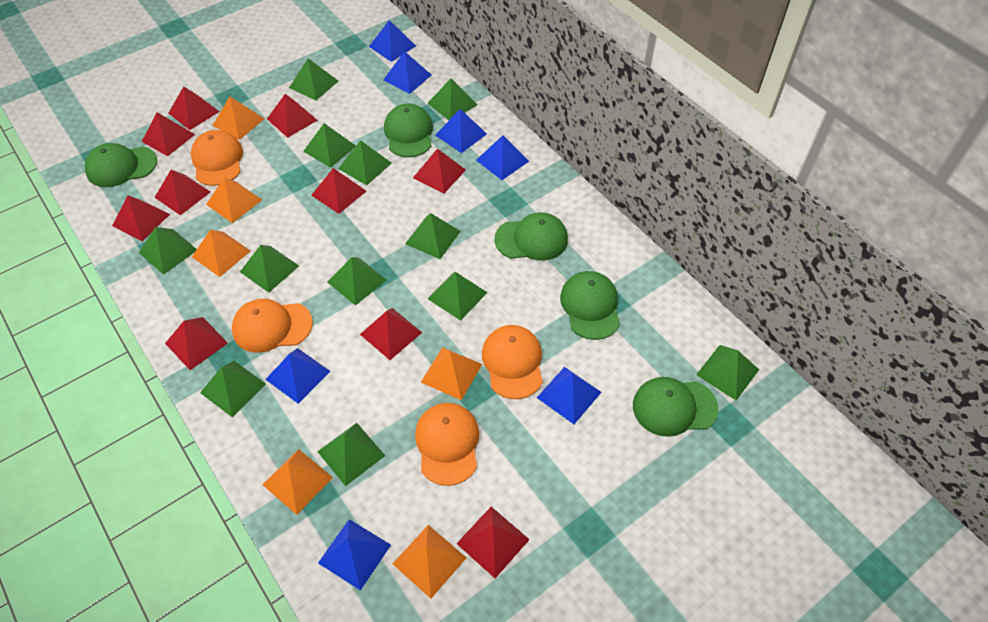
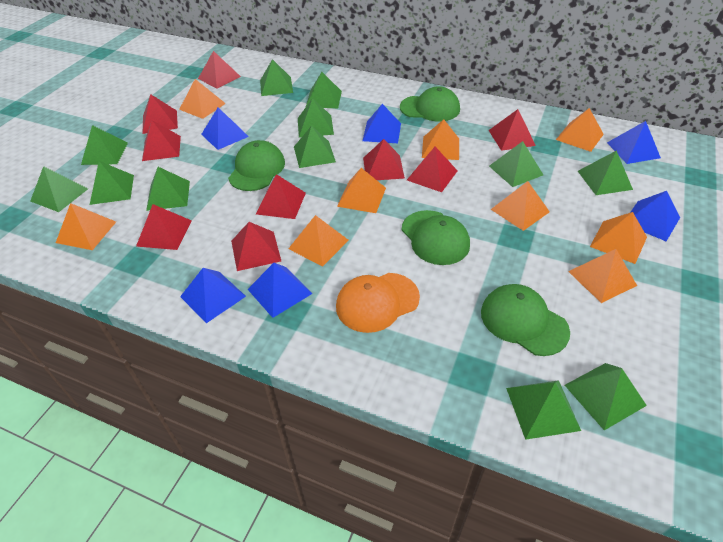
blue pyramid: 7 -> 6
green cap: 5 -> 4
orange cap: 4 -> 1
orange pyramid: 6 -> 9
red pyramid: 10 -> 9

